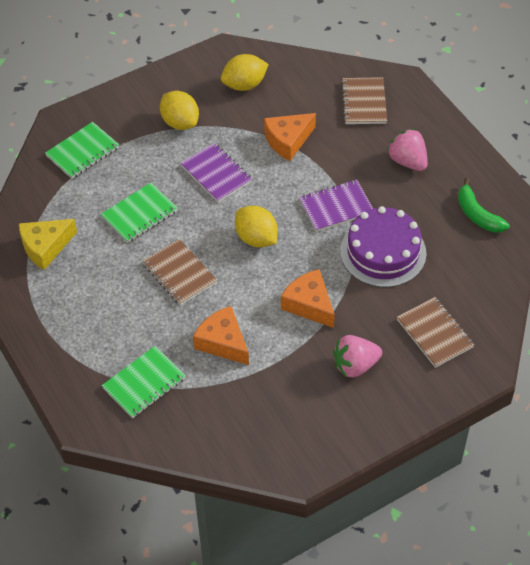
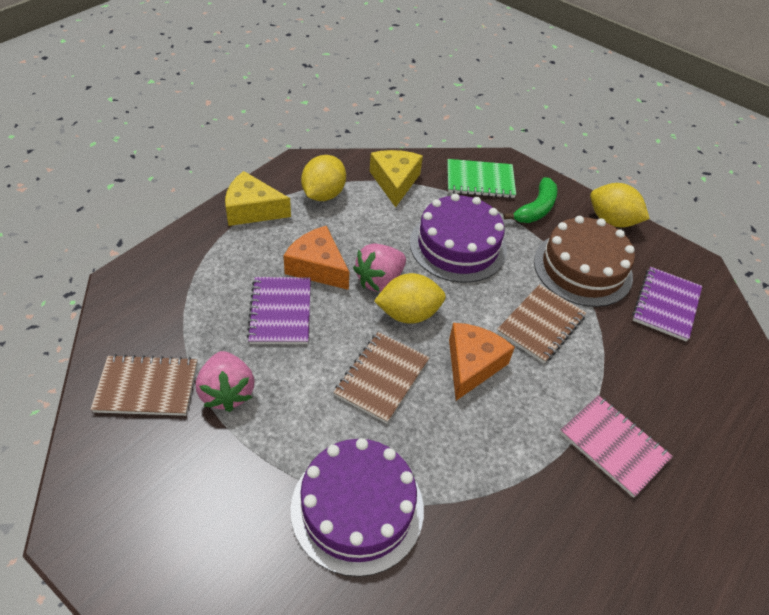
brown cake: 0 -> 1
green notebook: 3 -> 1
orange cheese: 3 -> 2
pink notebook: 0 -> 1
purple cake: 1 -> 2
yellow cheese: 1 -> 2

